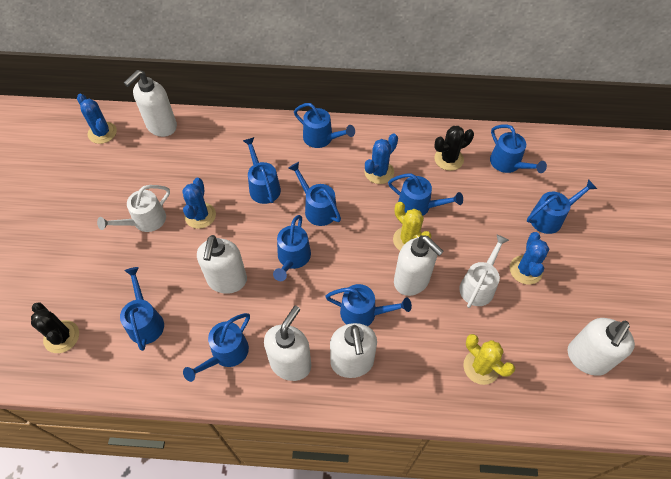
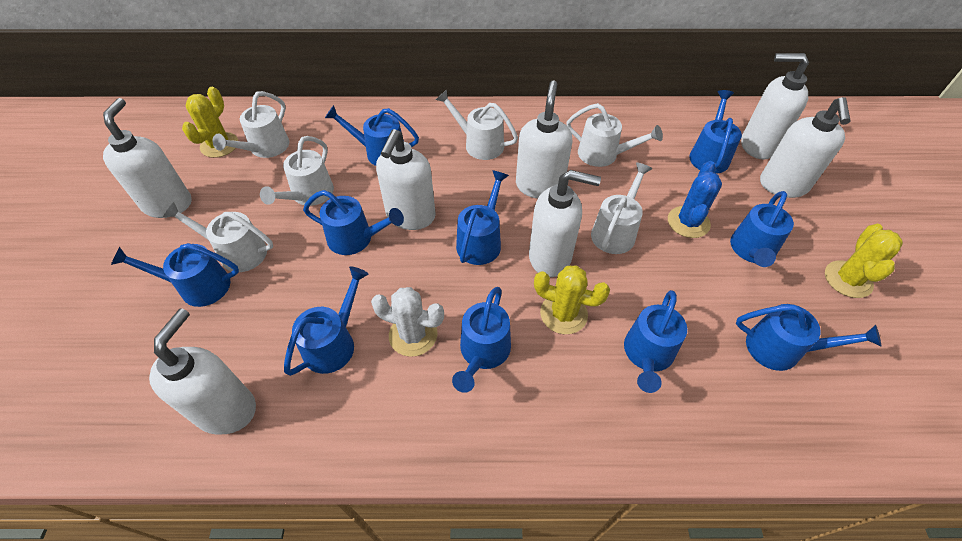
black cactus: 2 -> 0
blue cactus: 4 -> 1
white cactus: 0 -> 1
white soap dispenser: 6 -> 7
white watering can: 2 -> 6
yellow cactus: 2 -> 3

